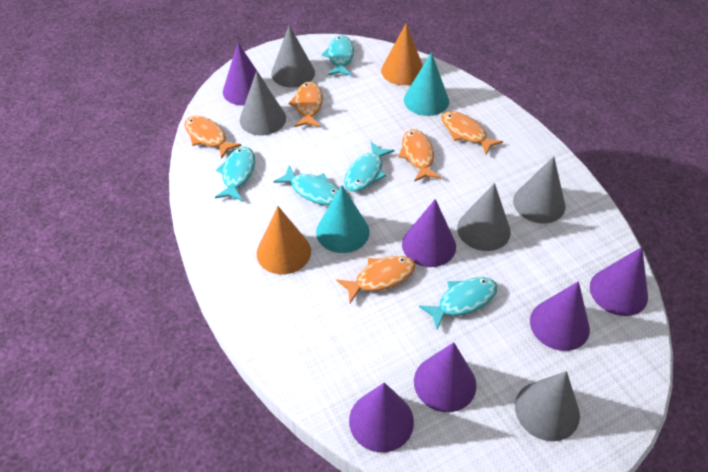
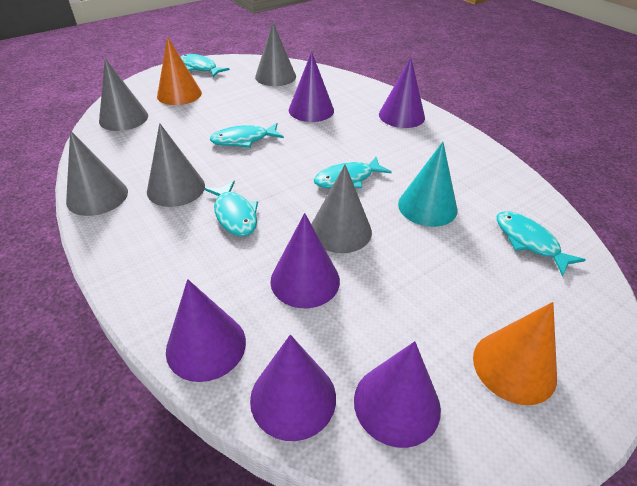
orange fish: 5 -> 0
turquoise cone: 2 -> 1

